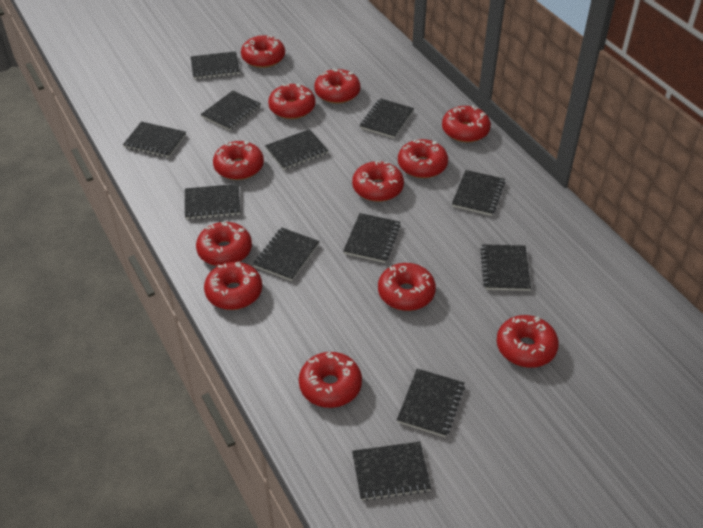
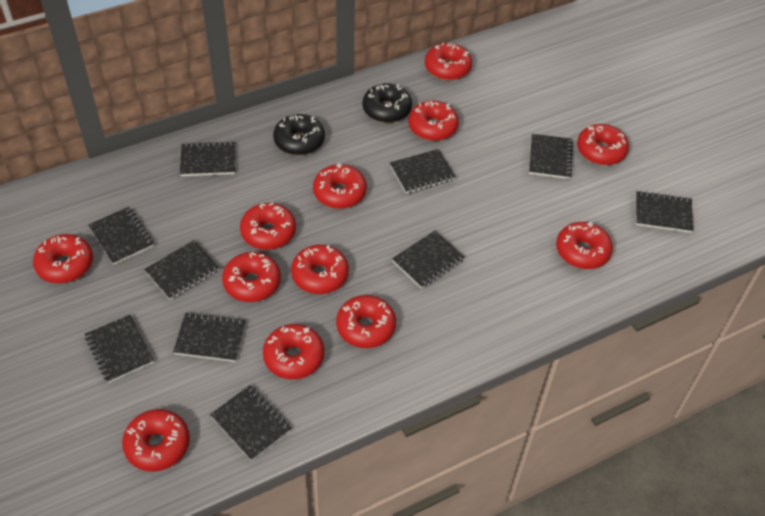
black donut: 0 -> 2
black notebook: 12 -> 10

